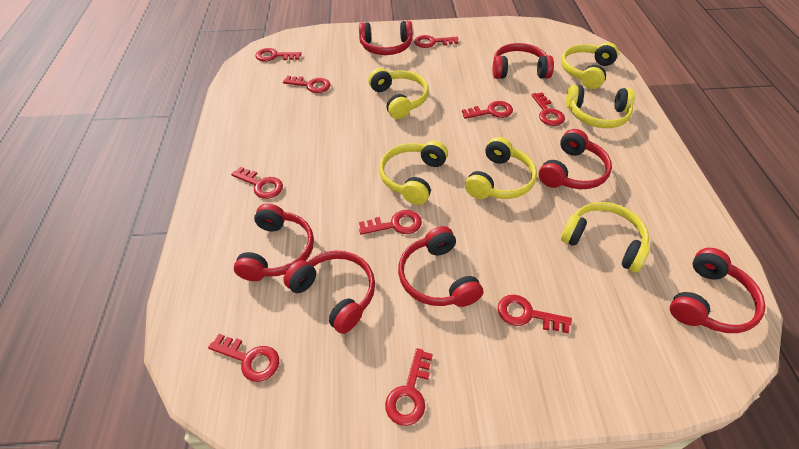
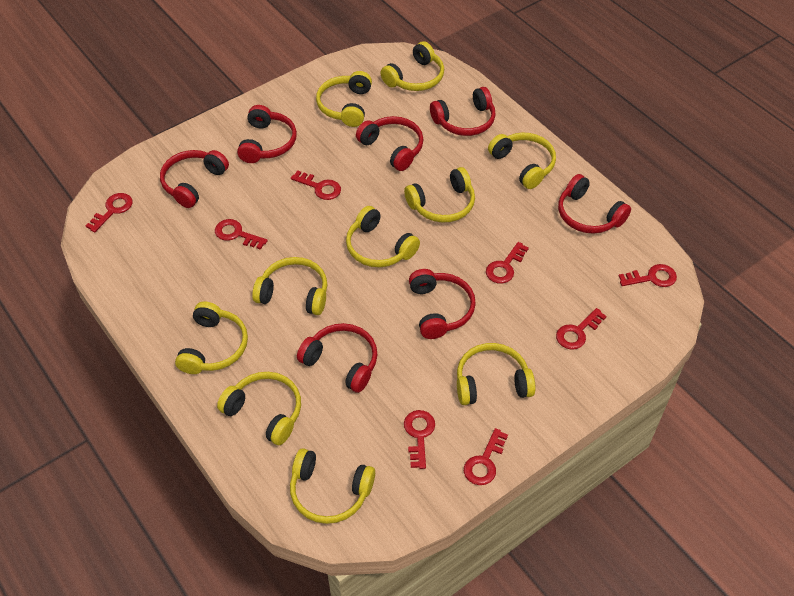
red key: 10 -> 8
yellow headphones: 6 -> 10

